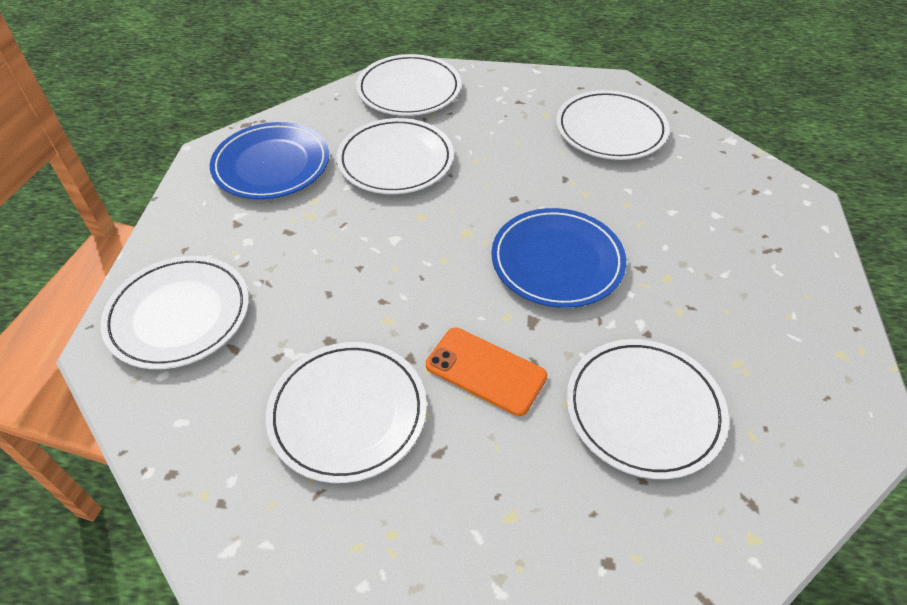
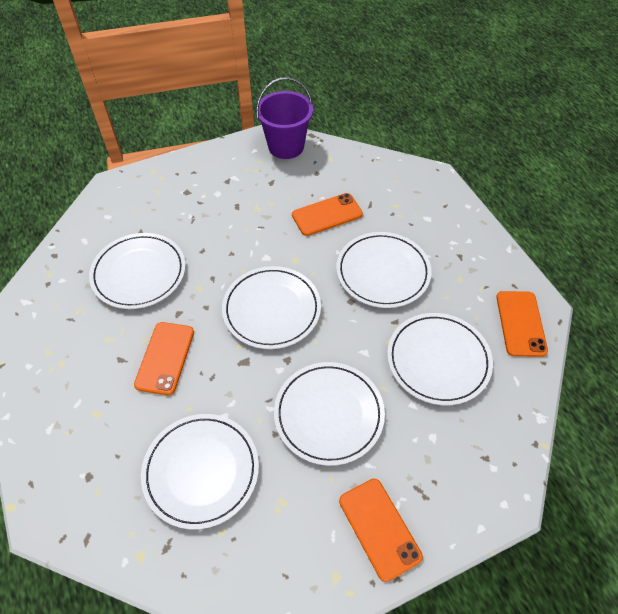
blue plate: 2 -> 0
orange phone: 1 -> 4
purple bucket: 0 -> 1

